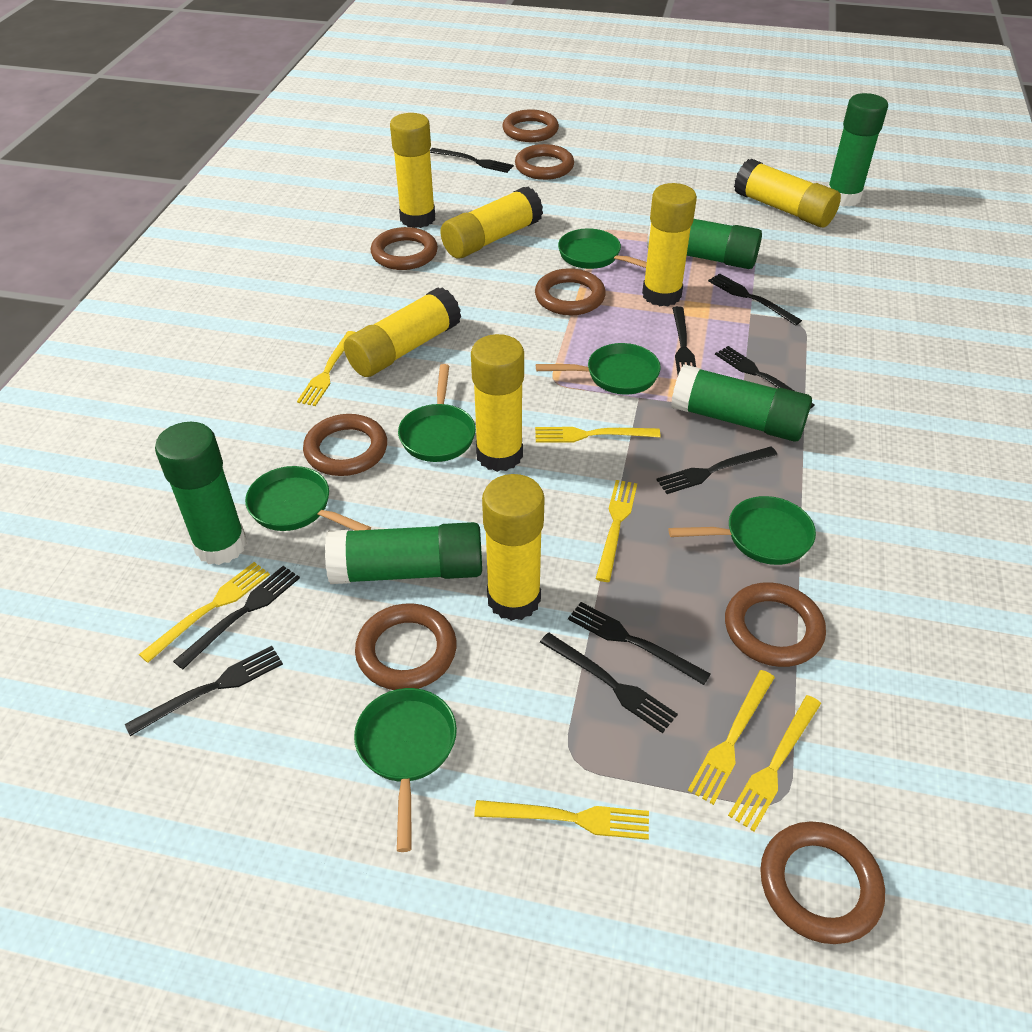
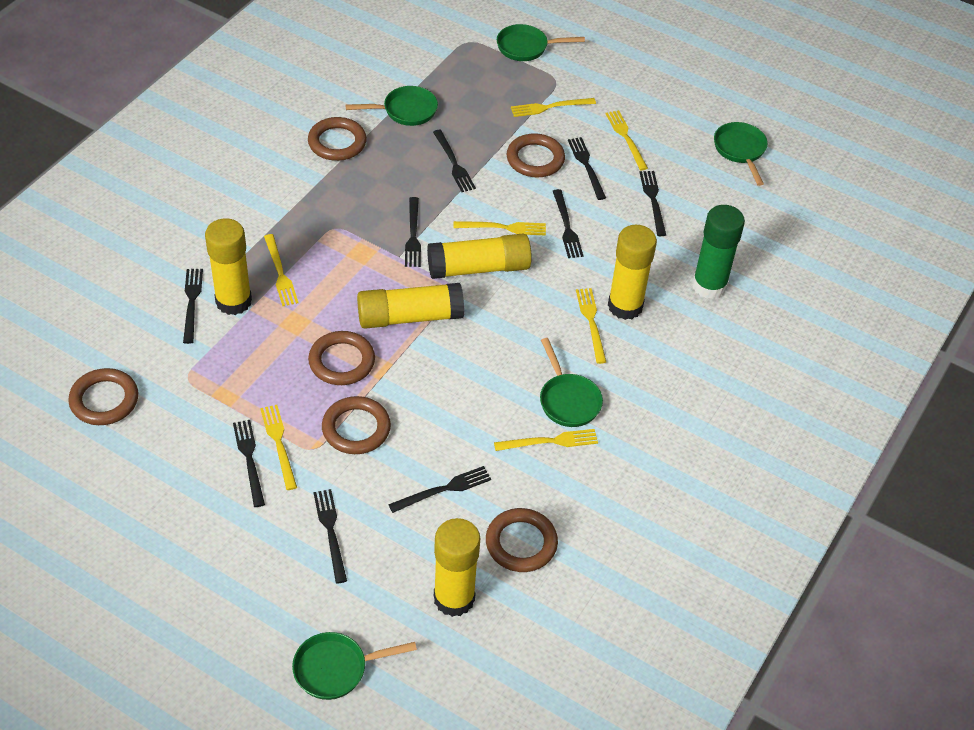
brown ring: 8 -> 6
green glue stick: 5 -> 1
green pan: 6 -> 5
yellow glue stick: 7 -> 5

